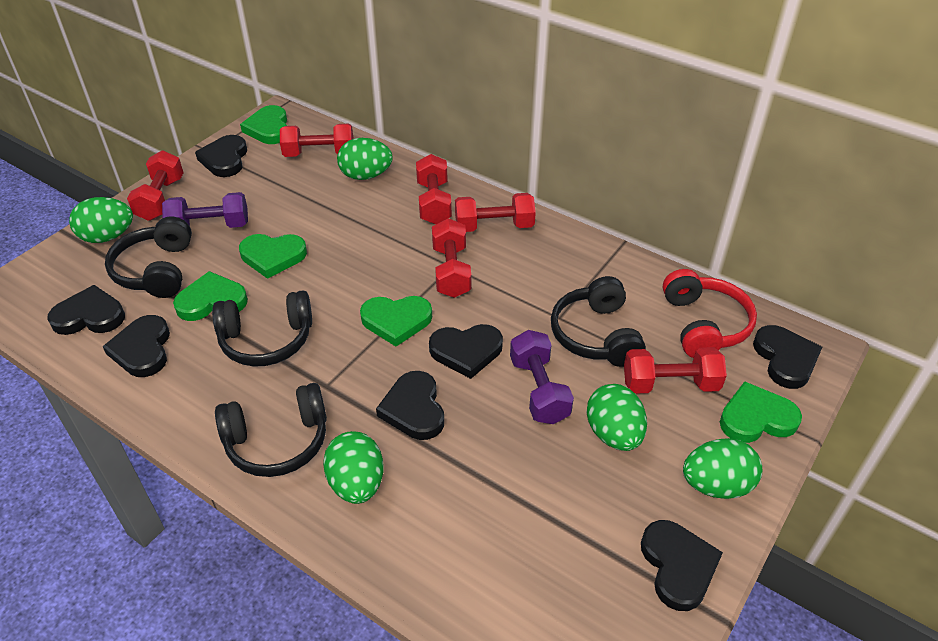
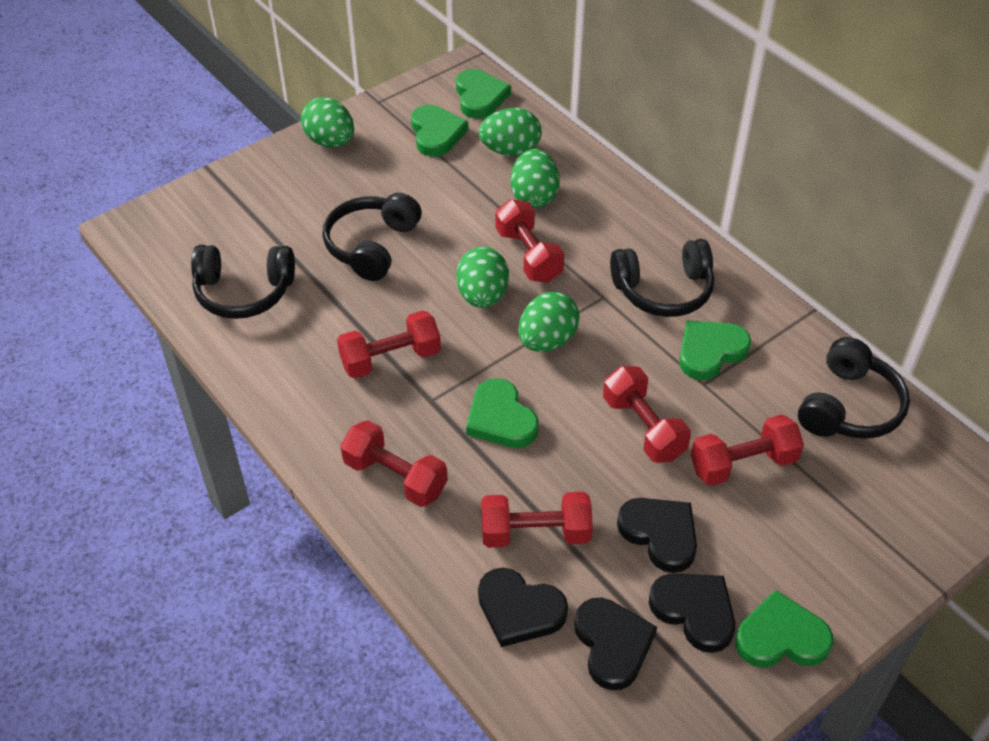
black heart: 7 -> 4
purple dumbbell: 2 -> 0
red headphones: 1 -> 0

